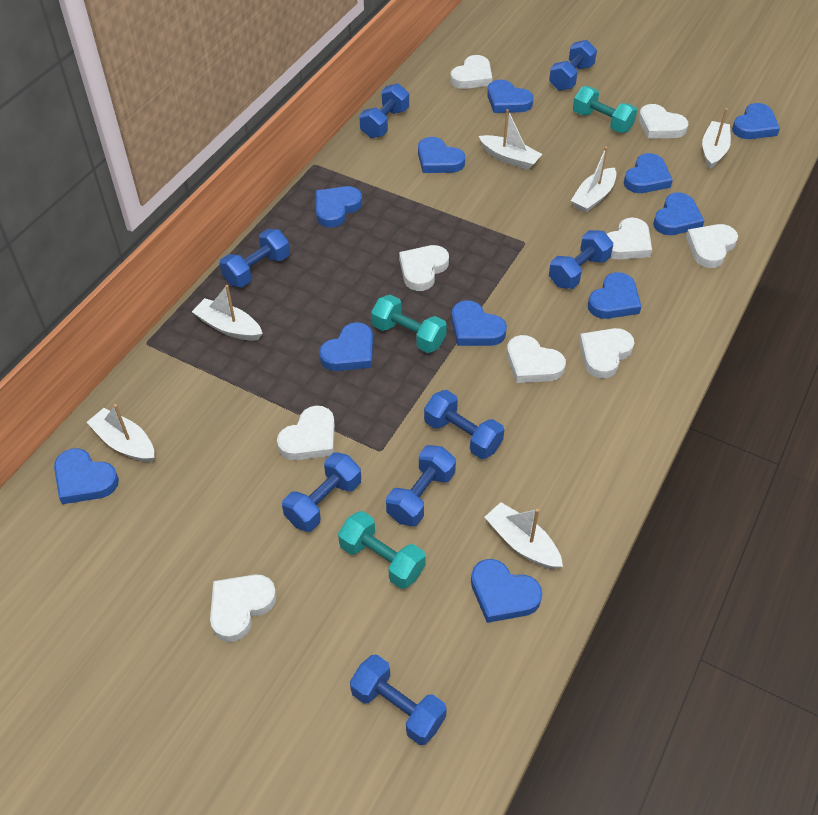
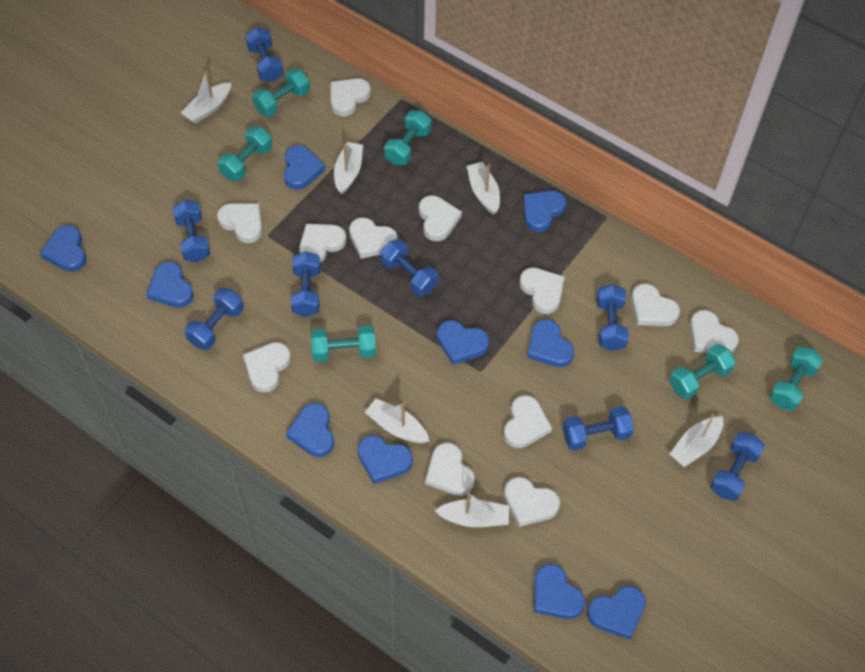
blue heart: 11 -> 10
turquoise dumbbell: 3 -> 6
white heart: 9 -> 12

